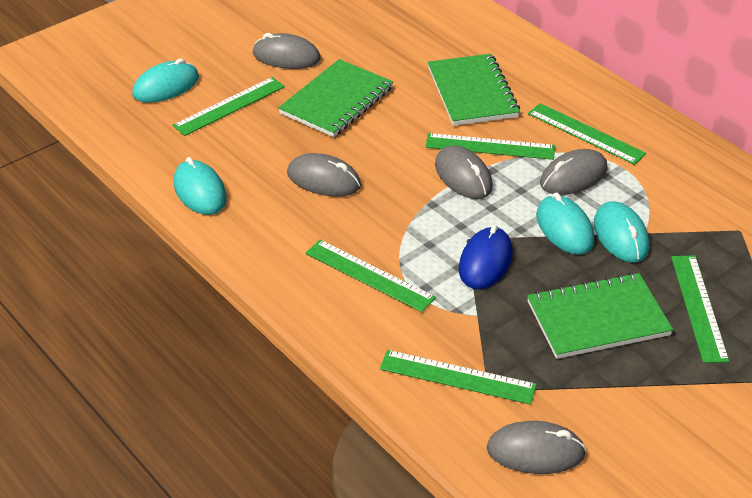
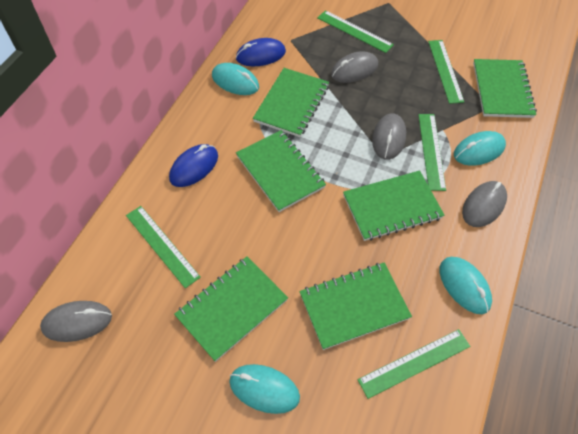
blue mouse: 1 -> 2
green notebook: 3 -> 6
green ruler: 6 -> 5
grey mouse: 5 -> 4

